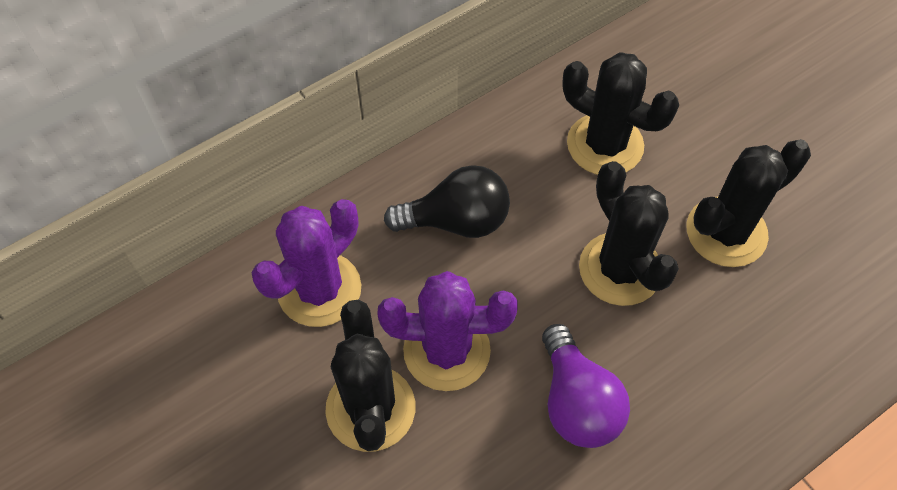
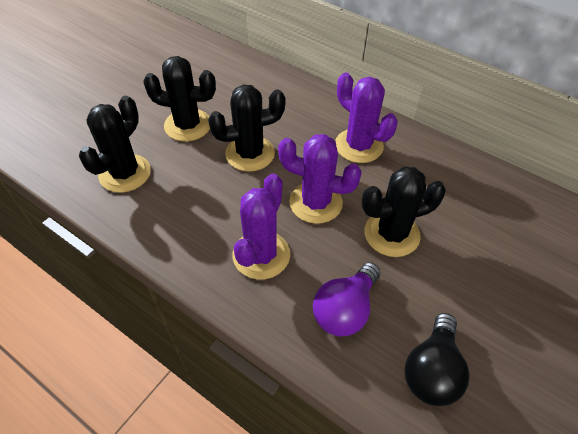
purple cactus: 2 -> 3

